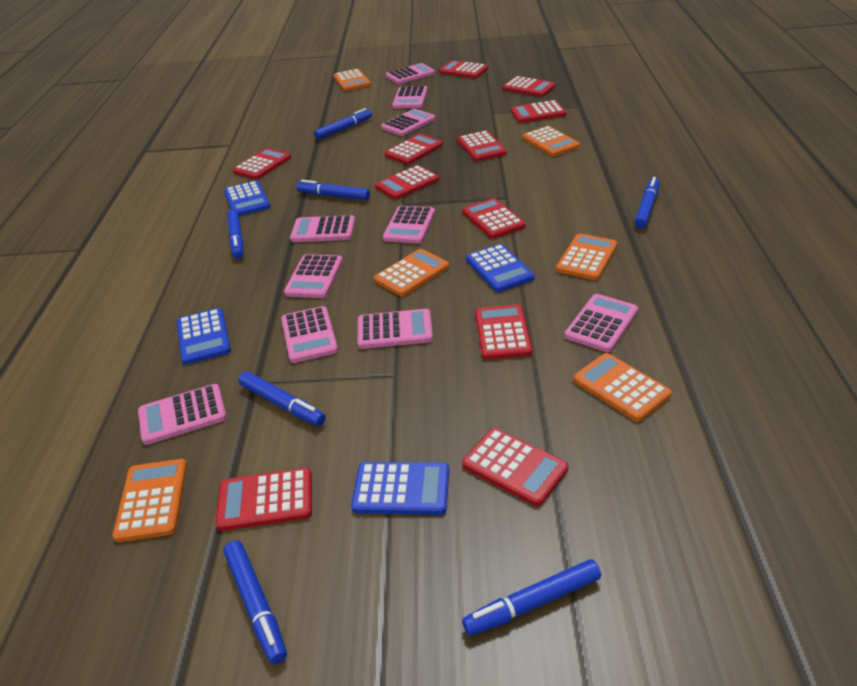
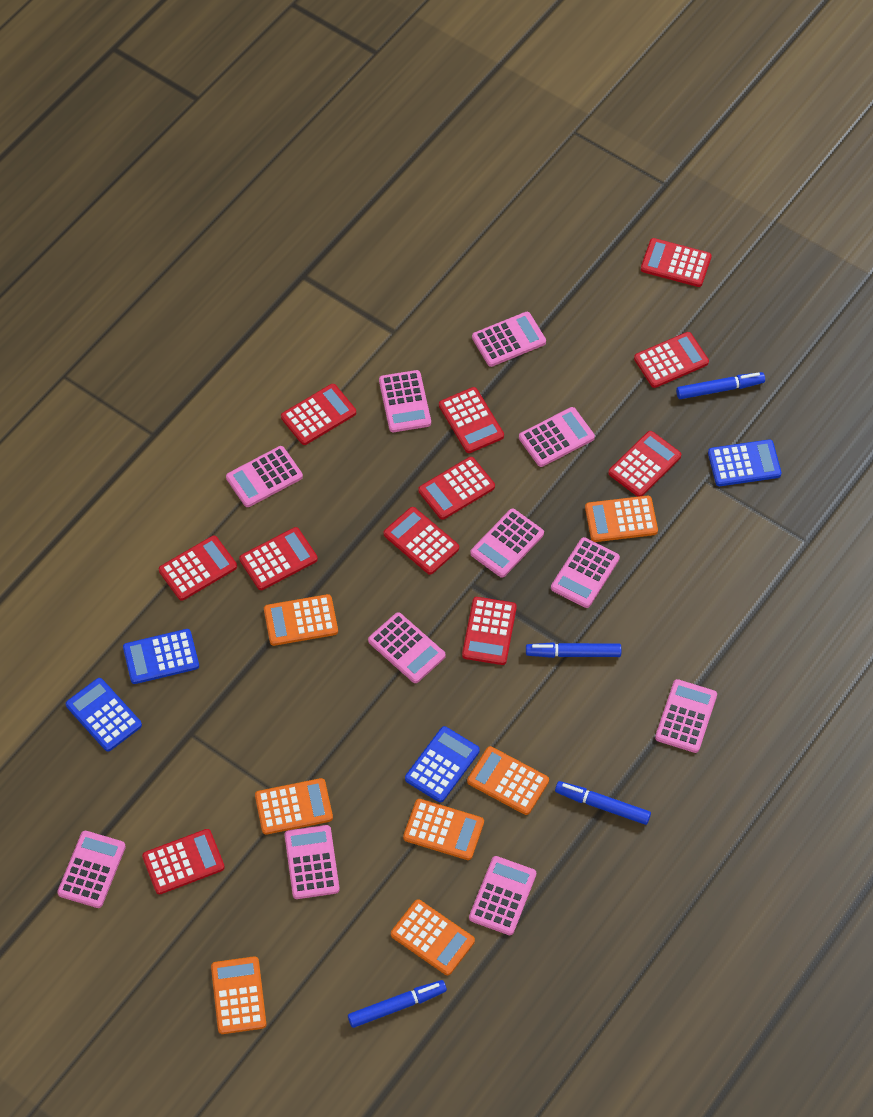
blue marker: 7 -> 4
orange calculator: 6 -> 7
pink calculator: 10 -> 11

